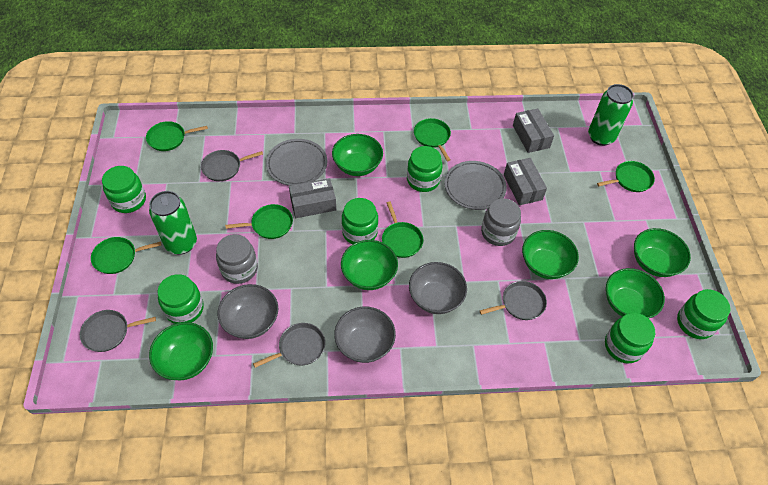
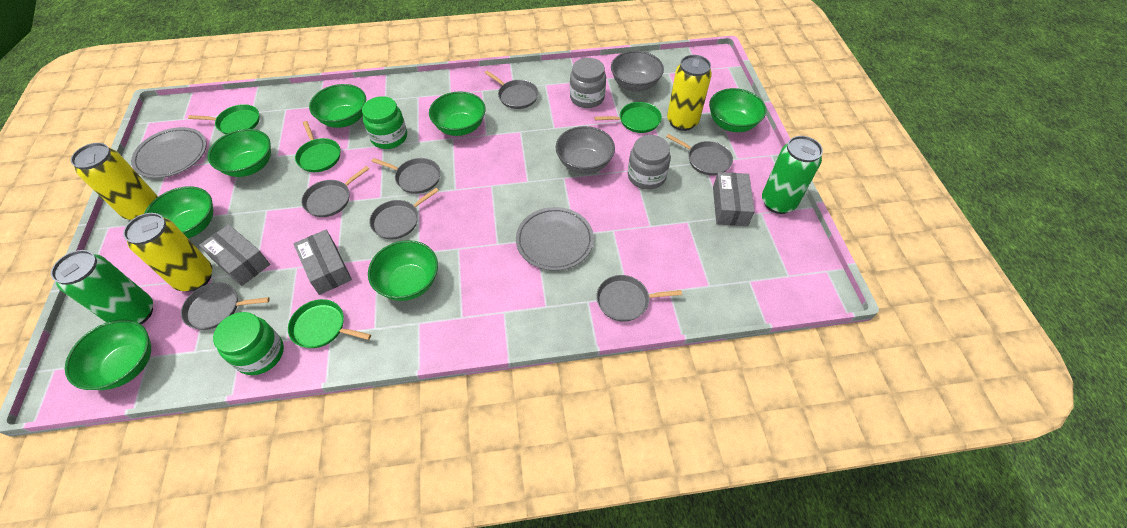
green bowl: 6 -> 7
green jar: 6 -> 2
green pan: 6 -> 4
grey bowl: 3 -> 2
grey pan: 4 -> 7
yellow can: 0 -> 3

